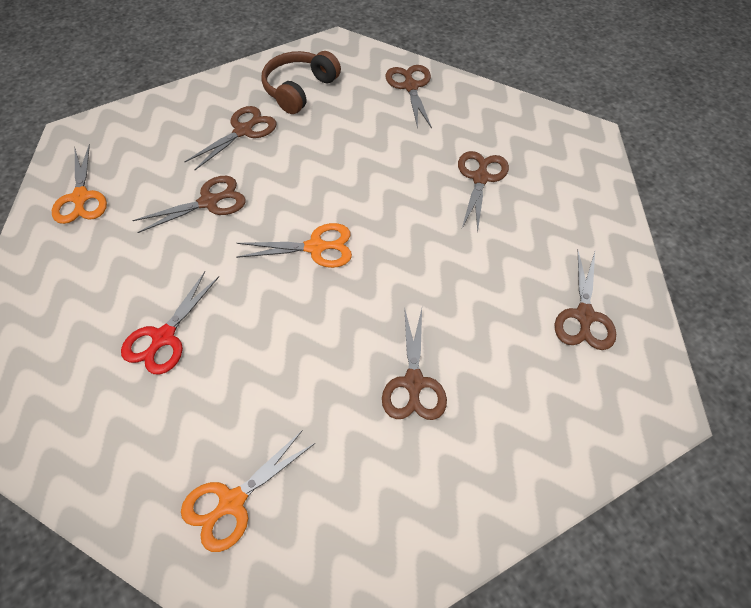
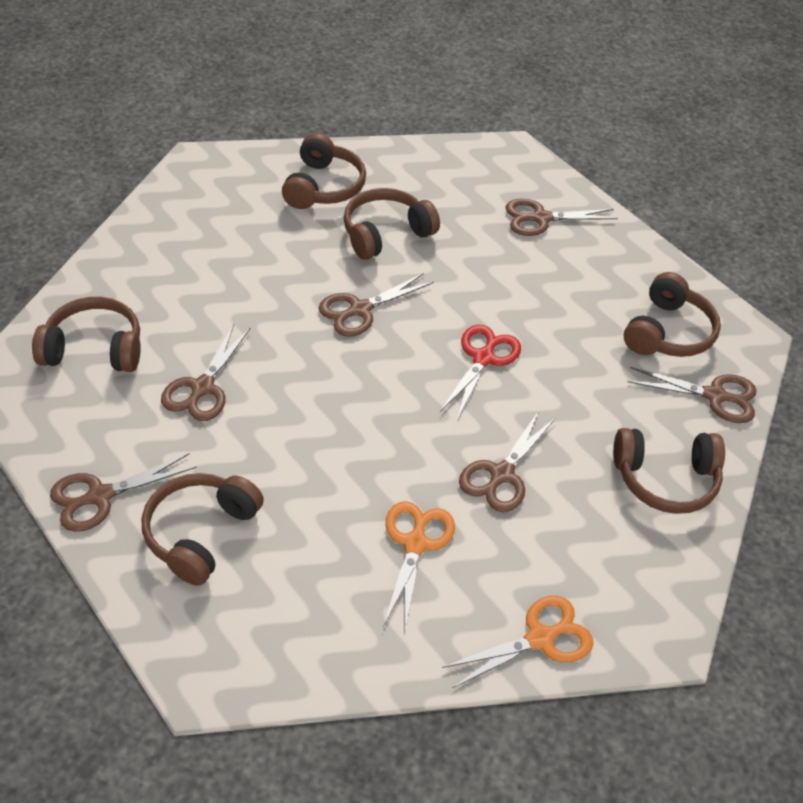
brown headphones: 1 -> 6
orange scissors: 3 -> 2

